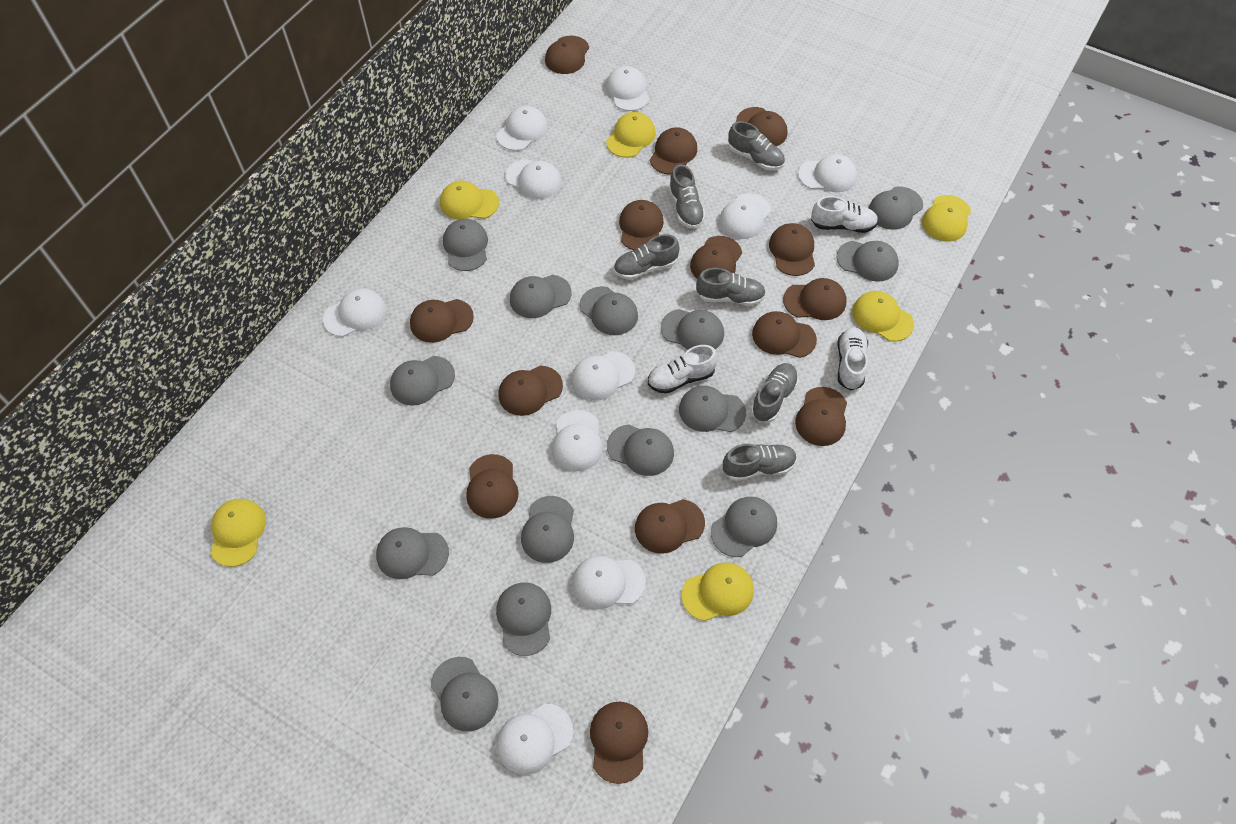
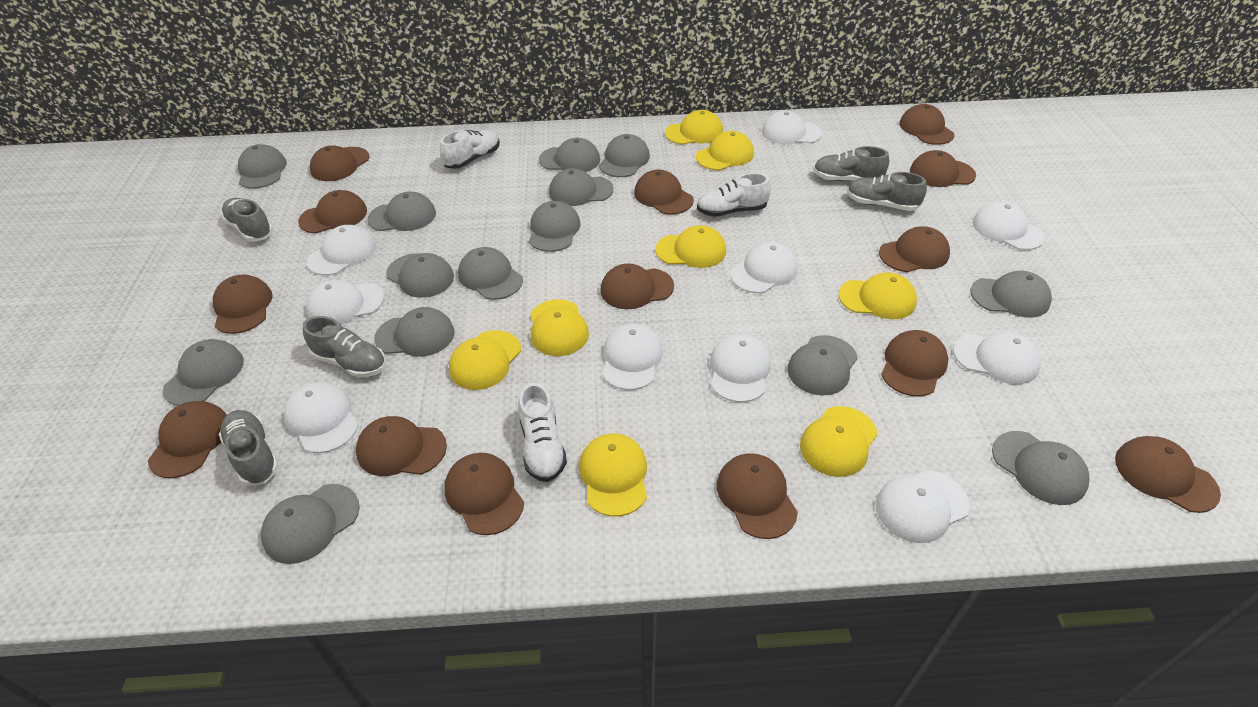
grey shoe: 6 -> 5
yellow cap: 6 -> 8

